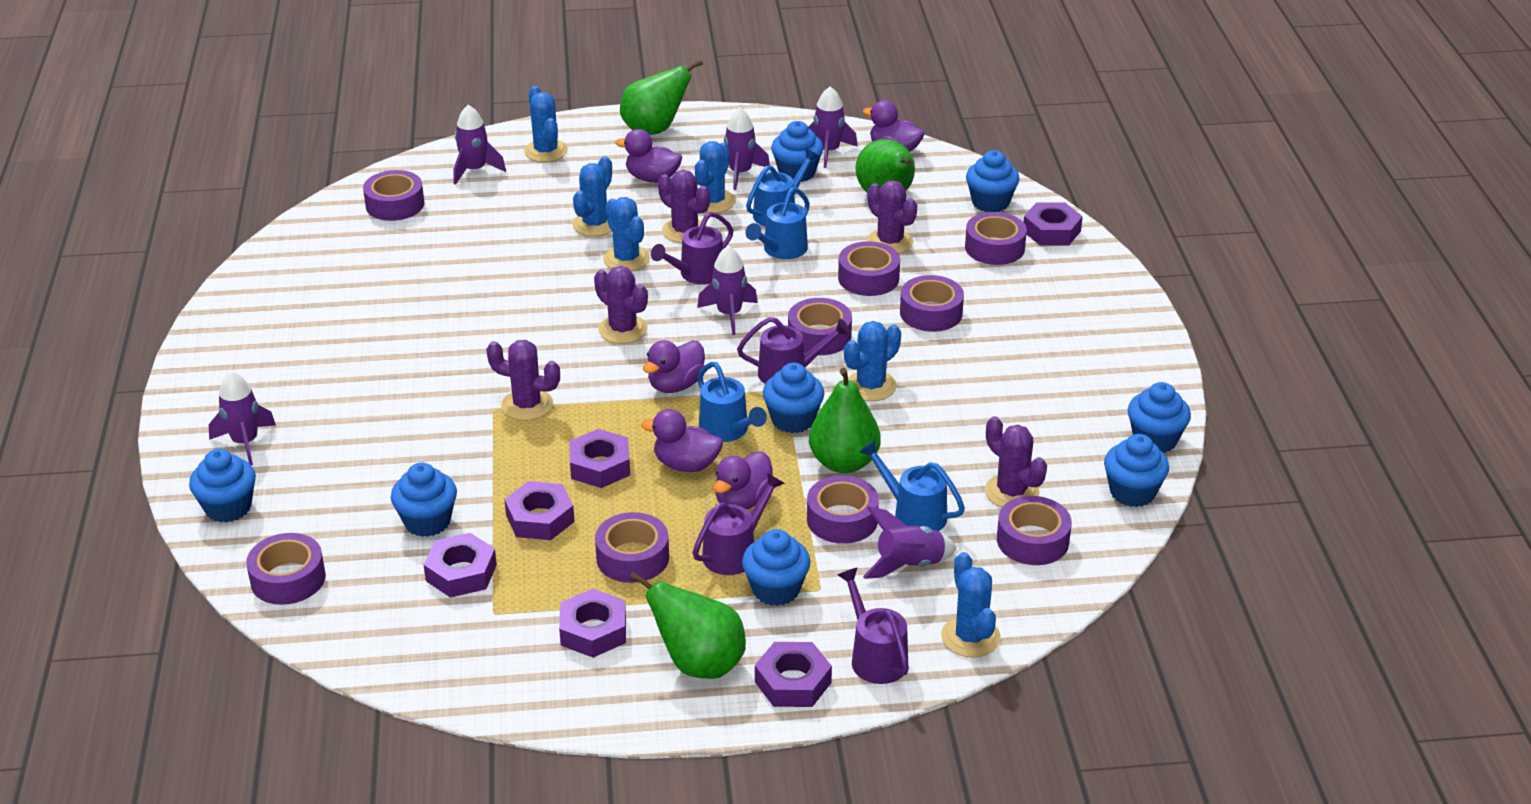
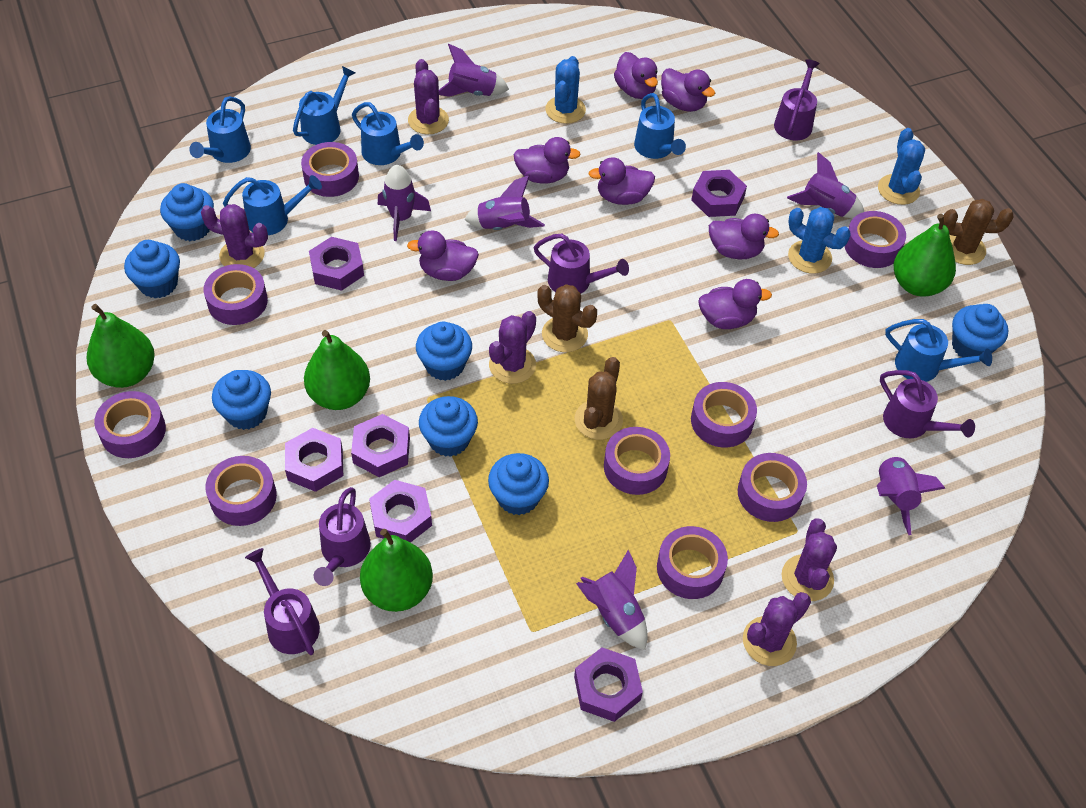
blue cactus: 6 -> 3
blue cupcake: 8 -> 7
blue watering can: 4 -> 6
brown cactus: 0 -> 3
purple duck: 5 -> 7
purple watering can: 4 -> 5

